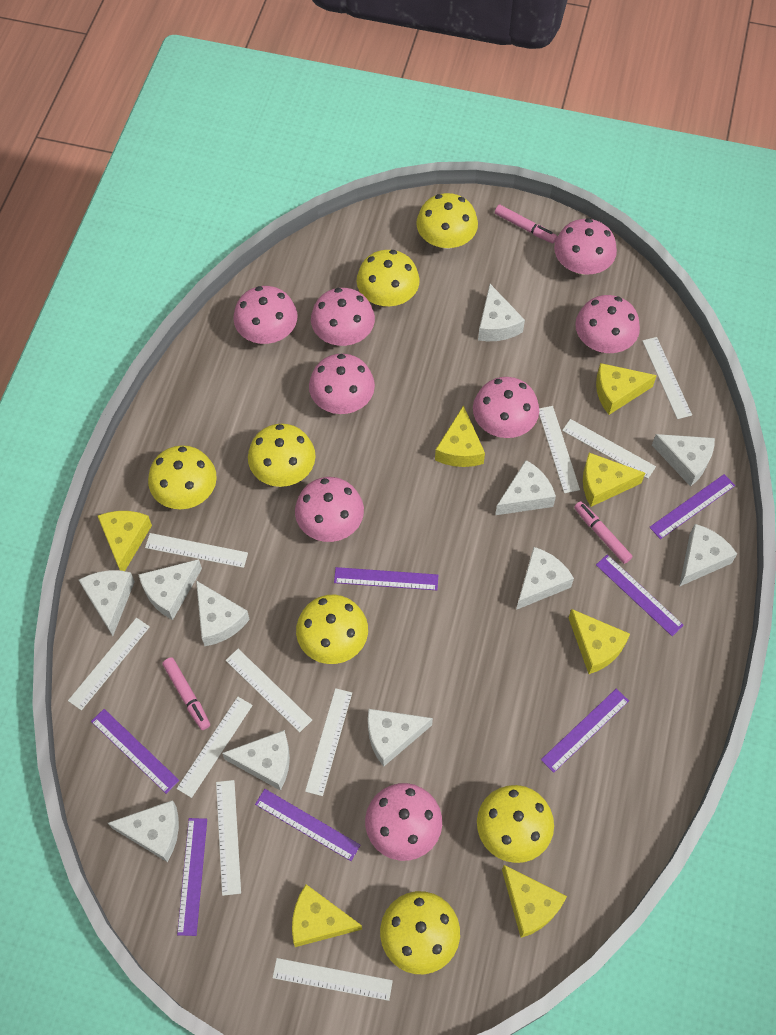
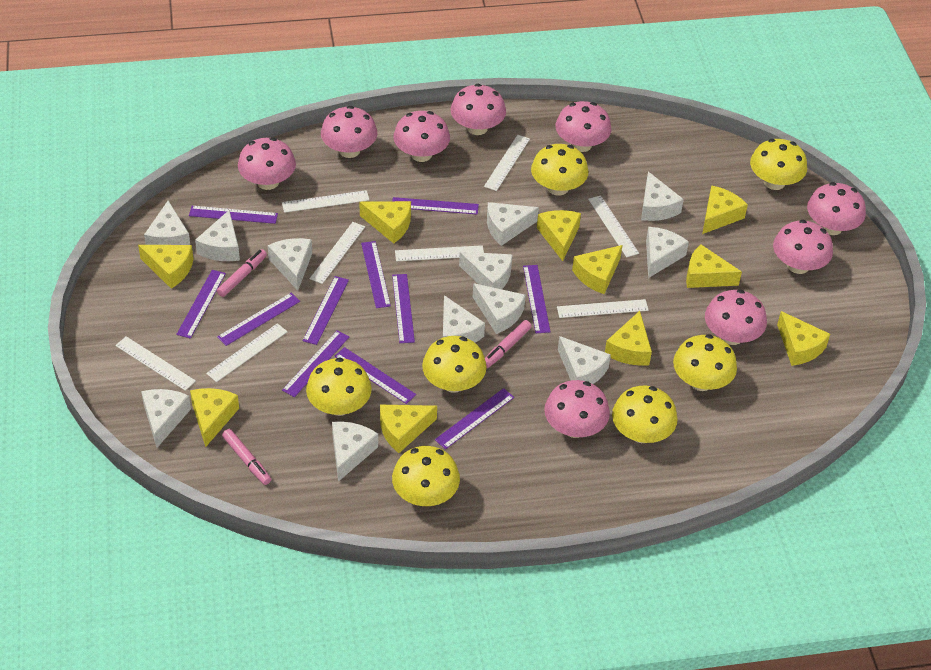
pink mushroom: 8 -> 9
purple ruler: 7 -> 11
white cheese: 11 -> 12
white ruler: 10 -> 8
yellow cheese: 7 -> 10

